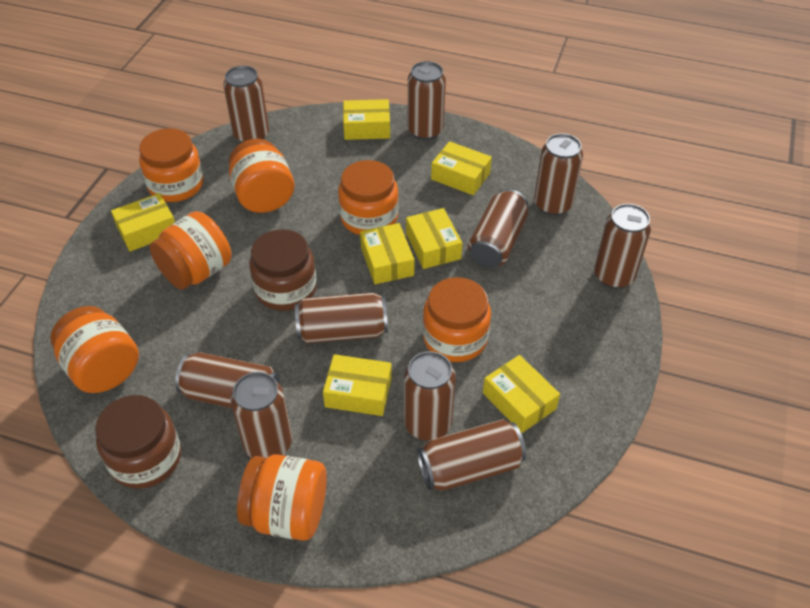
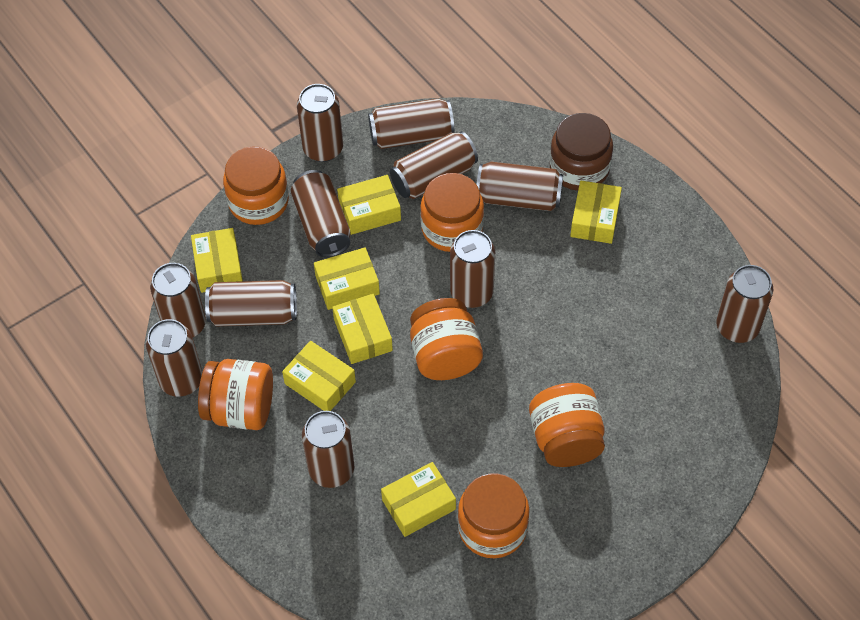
brown can: 10 -> 11
brown jar: 2 -> 1
orange jar: 7 -> 6

